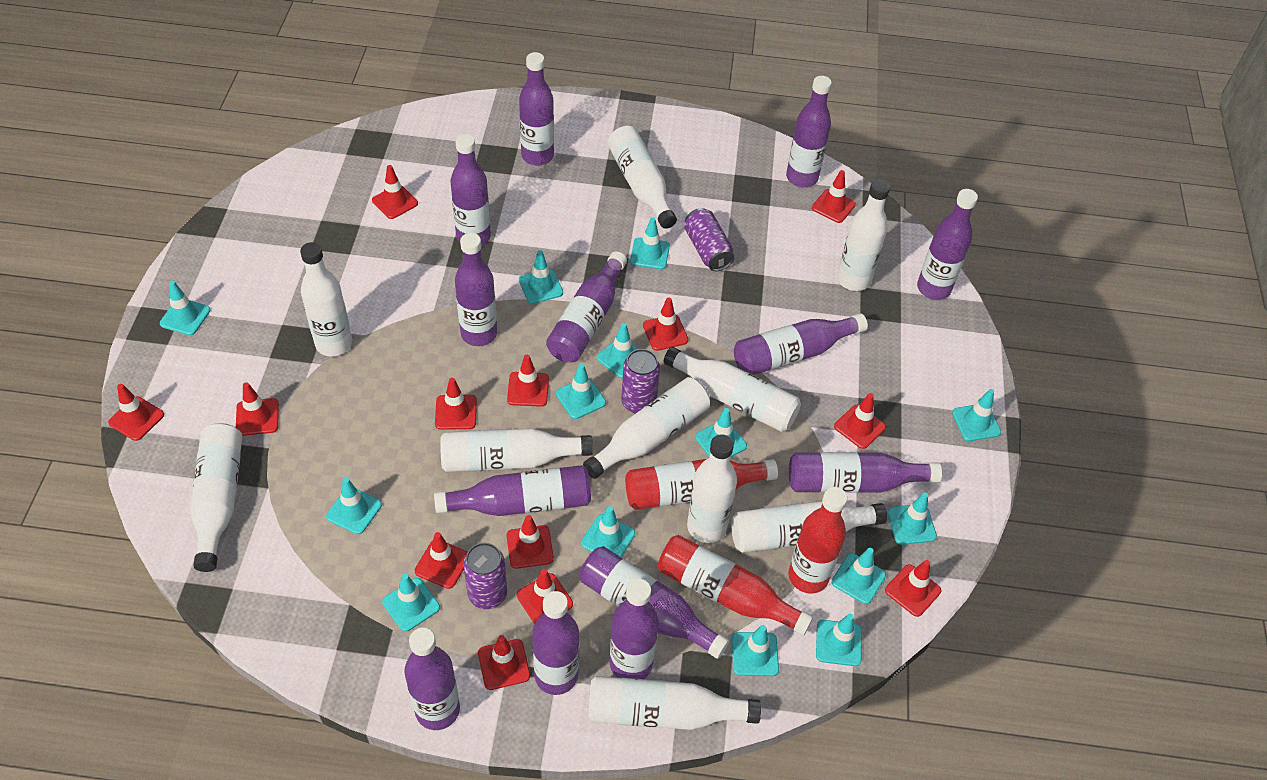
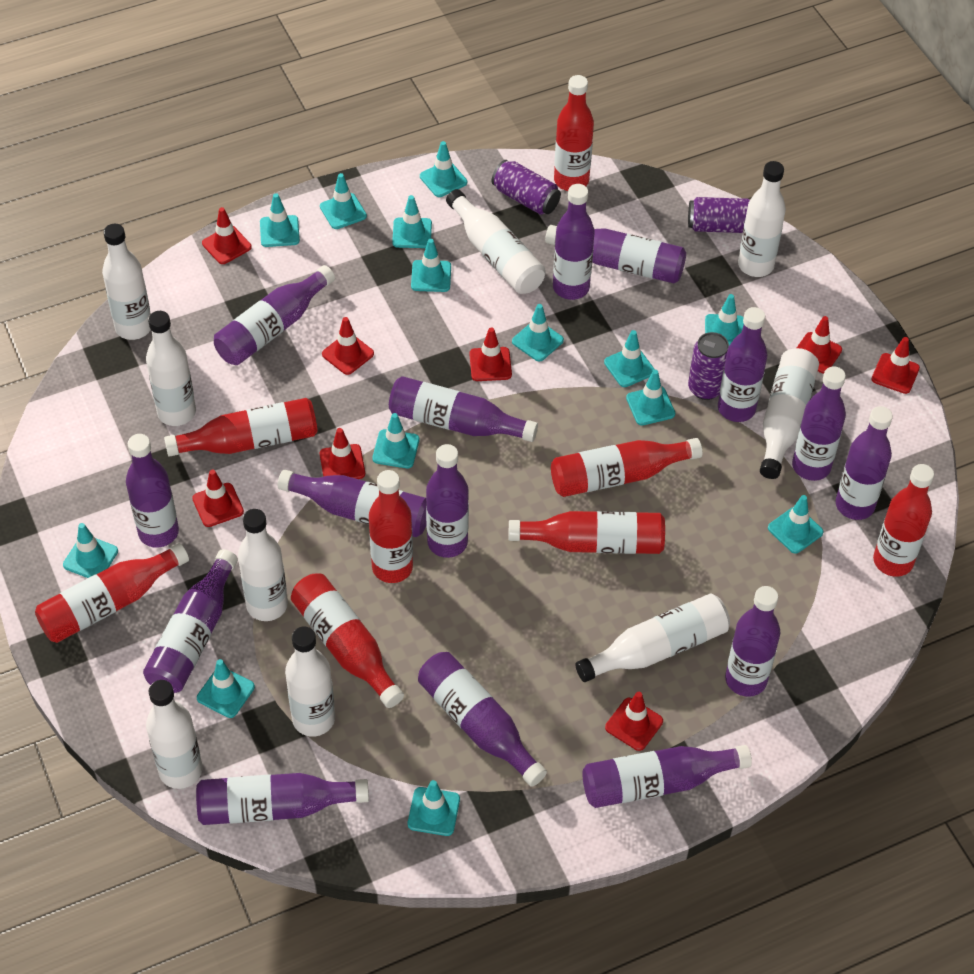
purple bottle: 13 -> 15
red bottle: 3 -> 8
red traffic cone: 13 -> 8
white bottle: 10 -> 9

